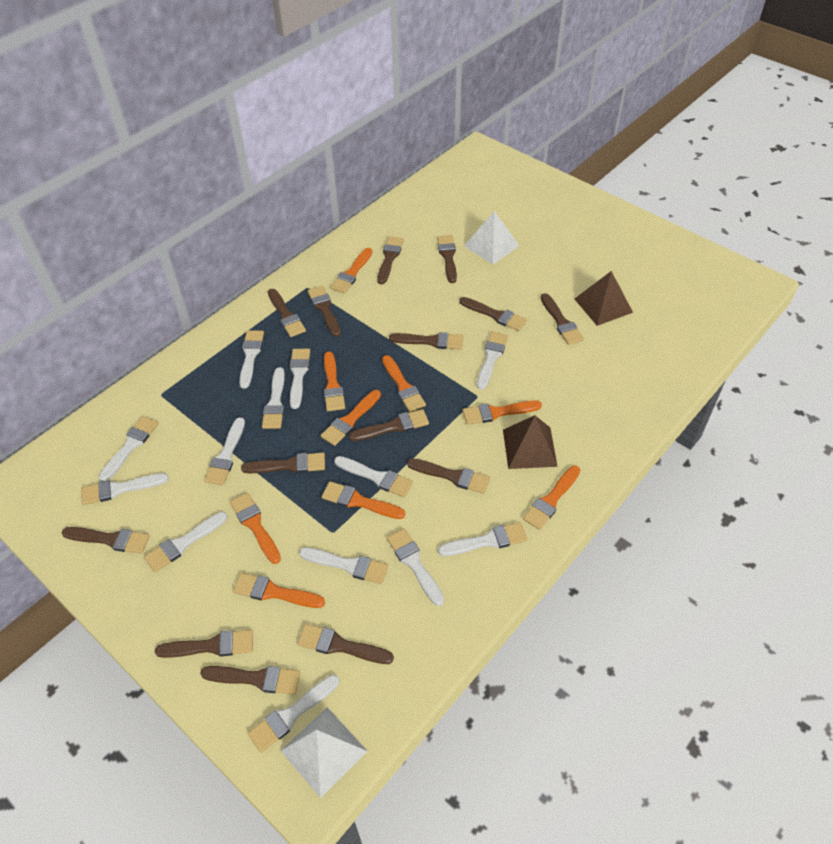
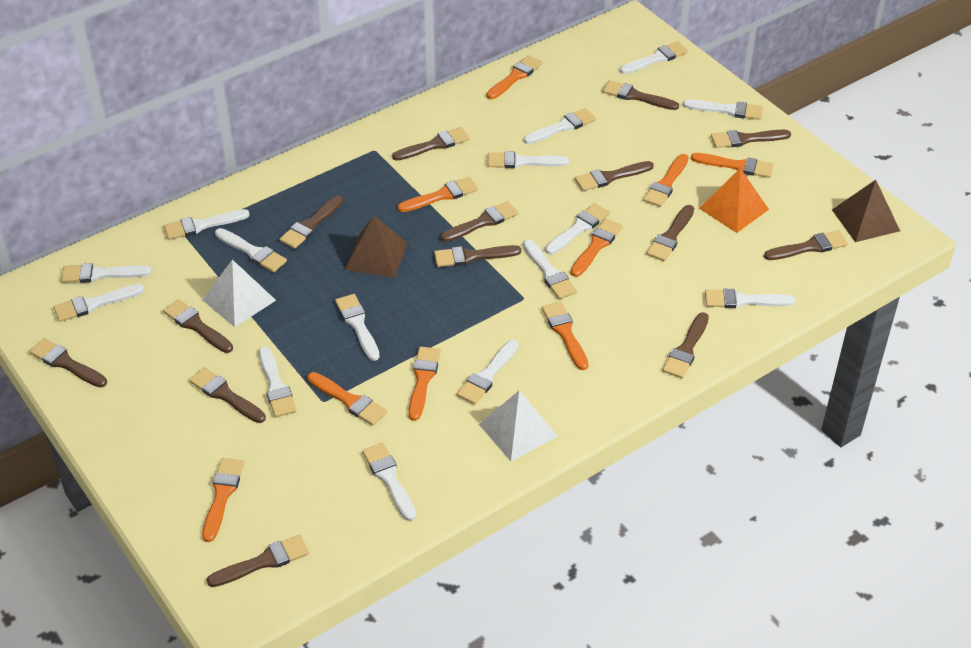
orange pyramid: 0 -> 1
white brush: 13 -> 15

